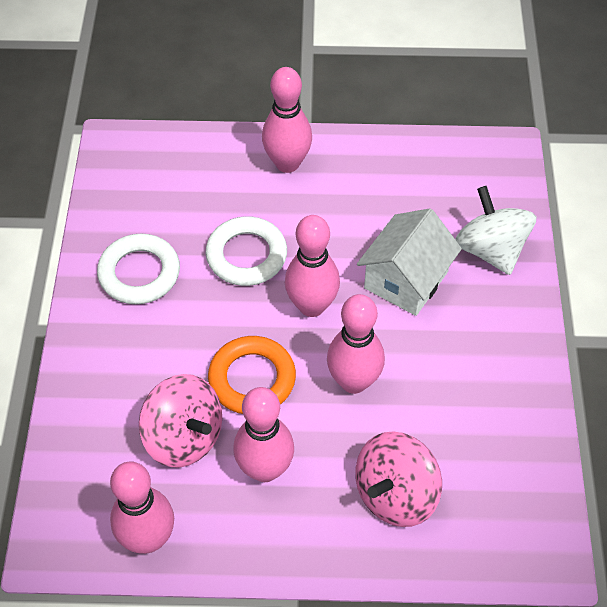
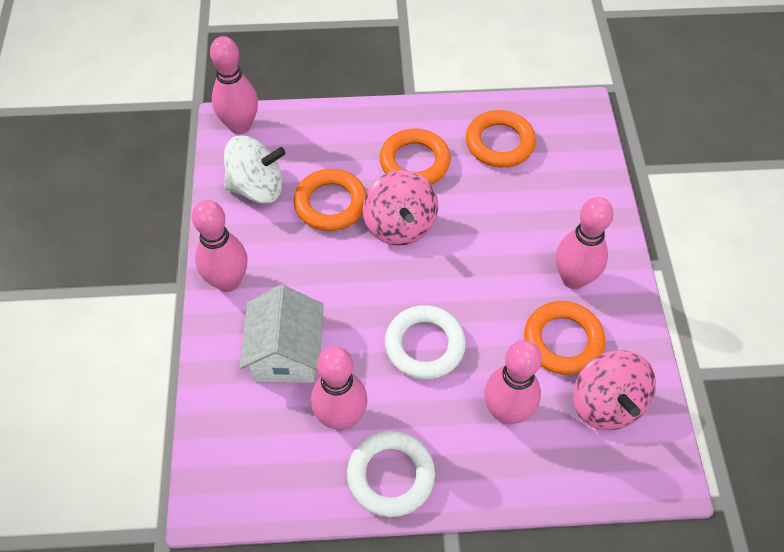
orange ring: 1 -> 4

